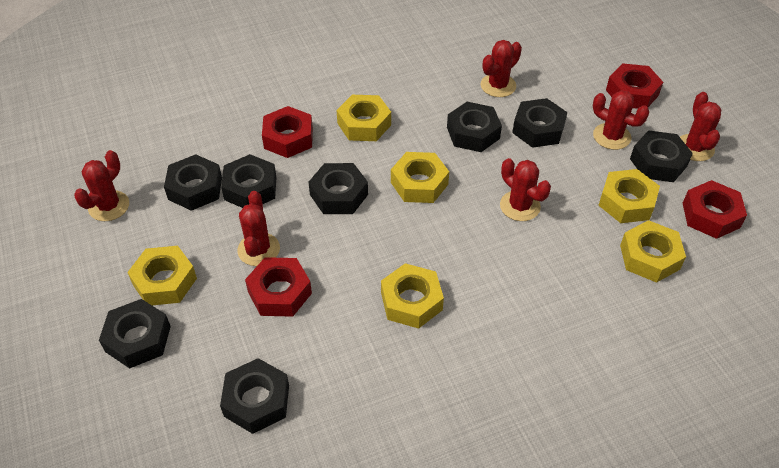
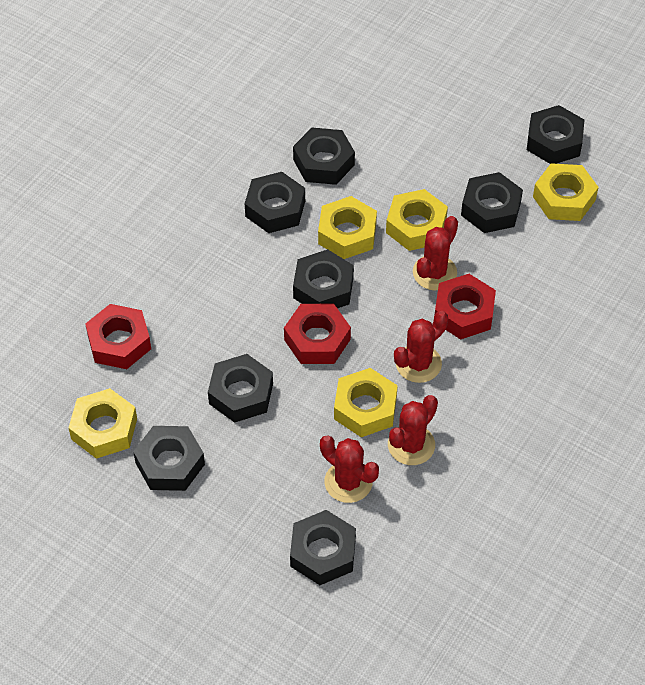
red cactus: 6 -> 4
red nut: 4 -> 3
yellow nut: 6 -> 5

